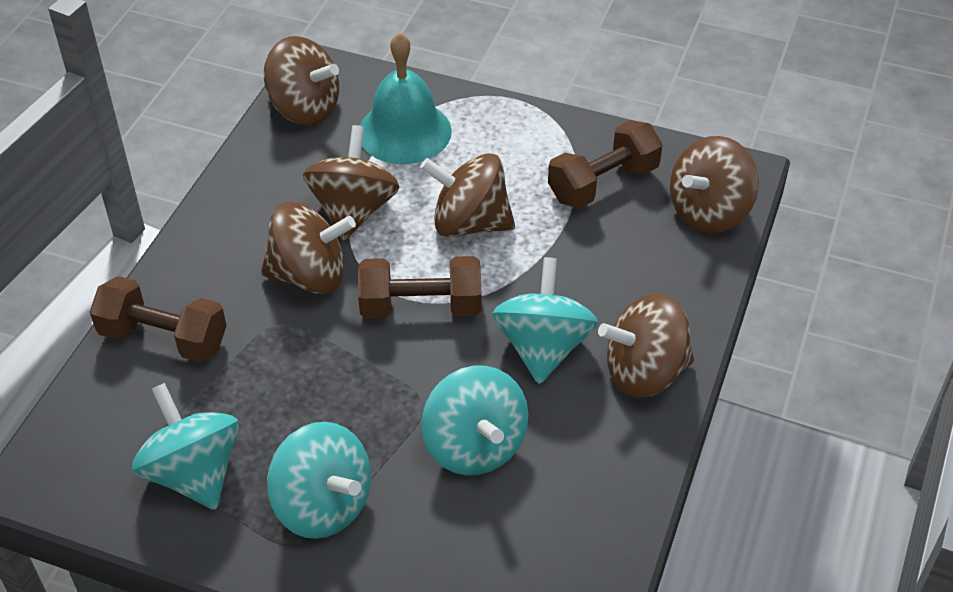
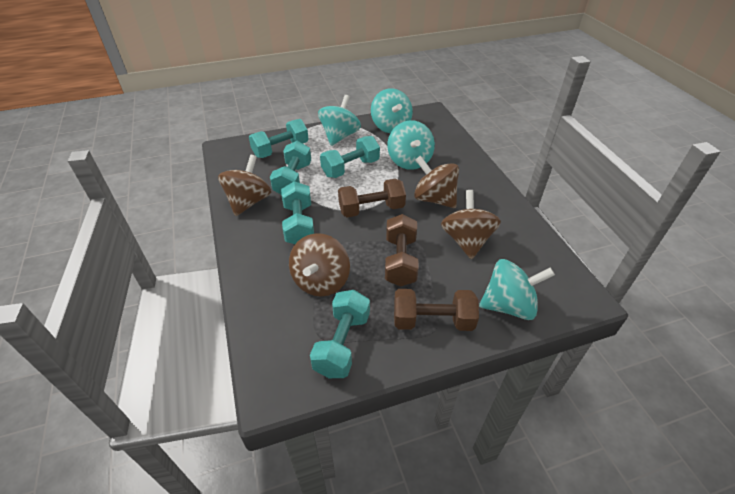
brown spinning top: 6 -> 4
turquoise bell: 1 -> 0
turquoise dumbbell: 0 -> 5

